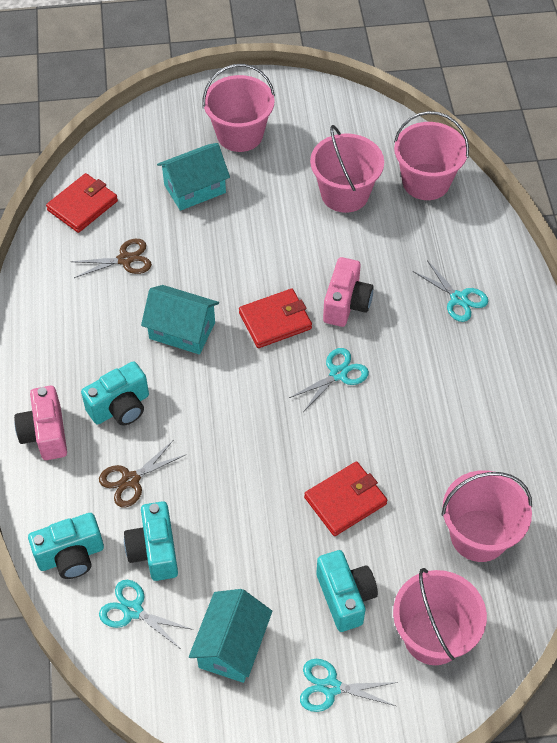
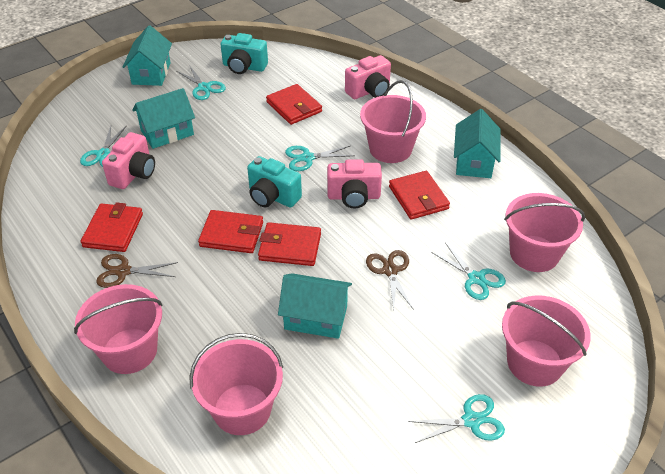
pink camera: 2 -> 3
red wallet: 3 -> 5
turquoise camera: 4 -> 2
turquoise house: 3 -> 4
turquoise scissors: 4 -> 5

